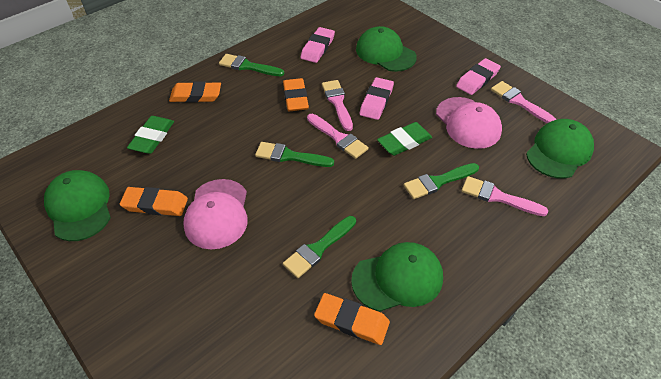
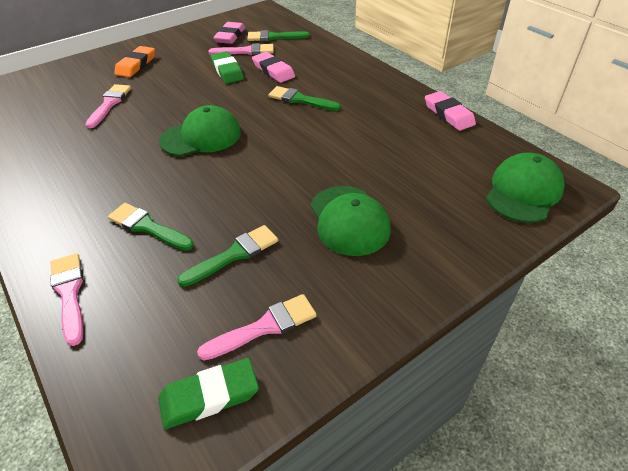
green cap: 4 -> 3
orange eraser: 4 -> 1
pink cap: 2 -> 0

